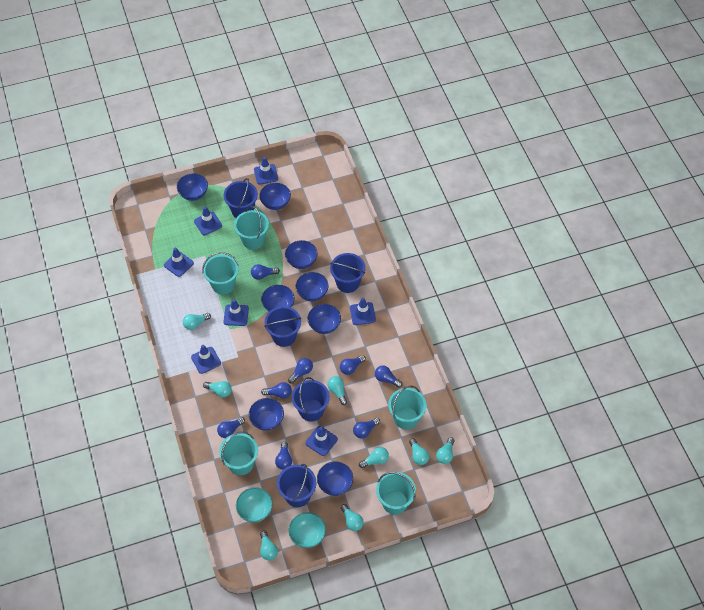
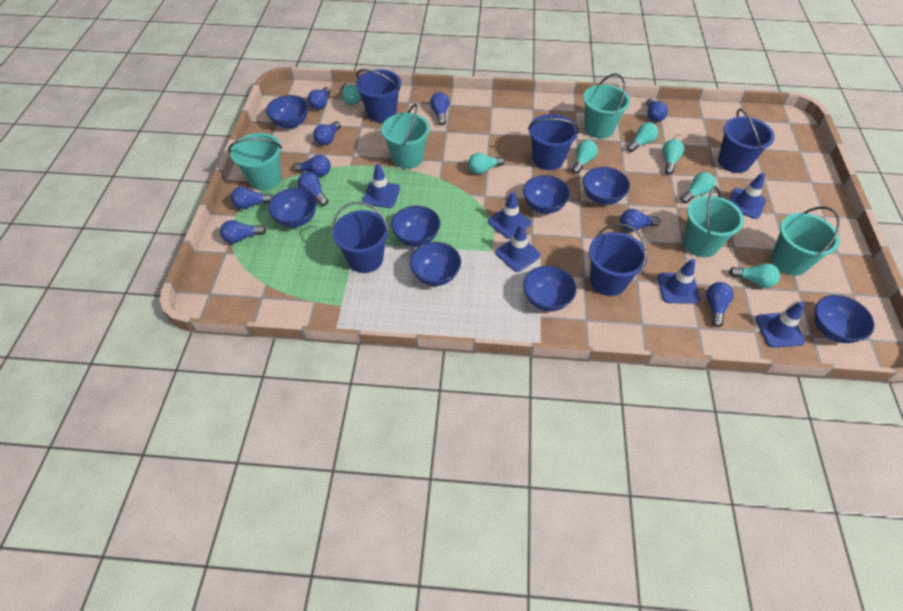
blue light bulb: 8 -> 10
blue traffic cone: 7 -> 6
turquoise bowl: 2 -> 0
turquoise light bulb: 8 -> 7

